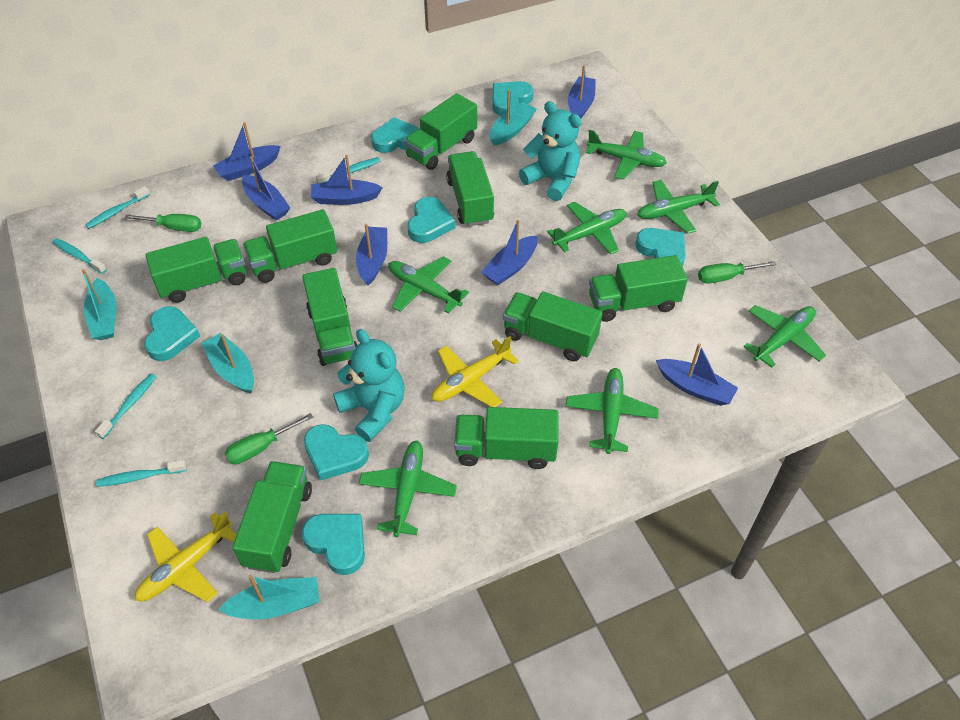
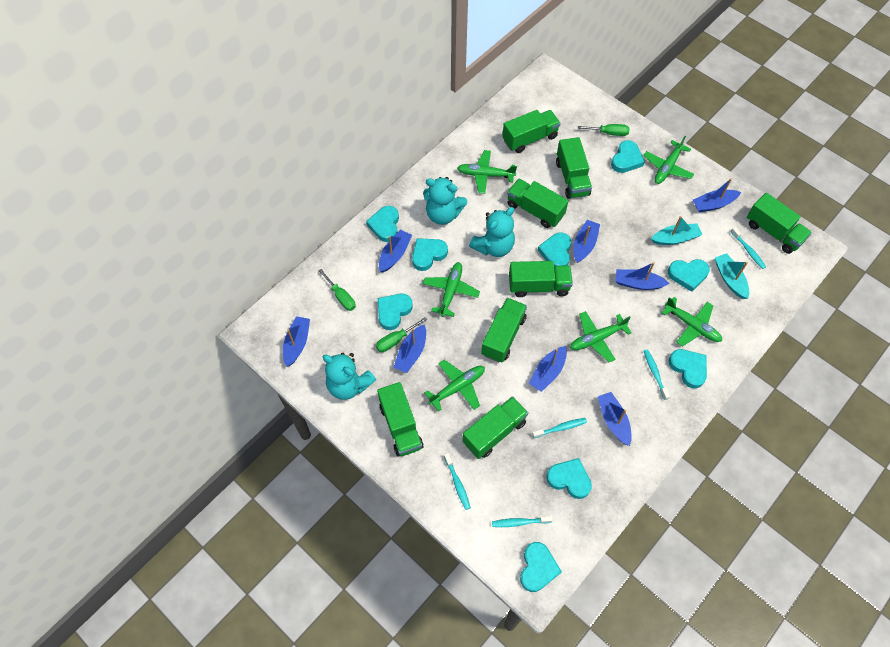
blue boat: 7 -> 8
green plane: 7 -> 6
green truck: 9 -> 8
turquoise boat: 4 -> 2
turquoise heart: 7 -> 9
turquoise teddy bear: 2 -> 3
yellow plane: 2 -> 0

